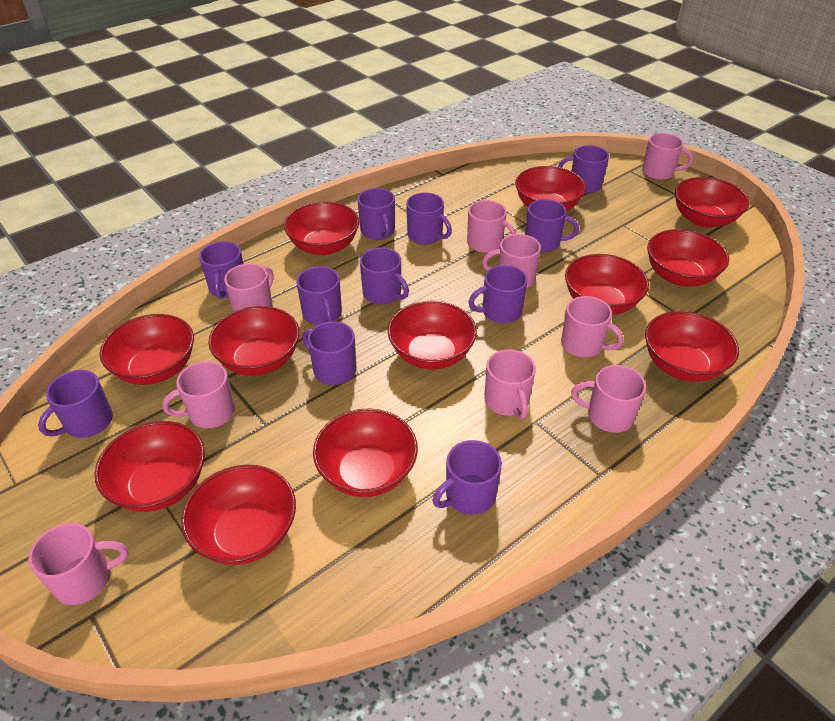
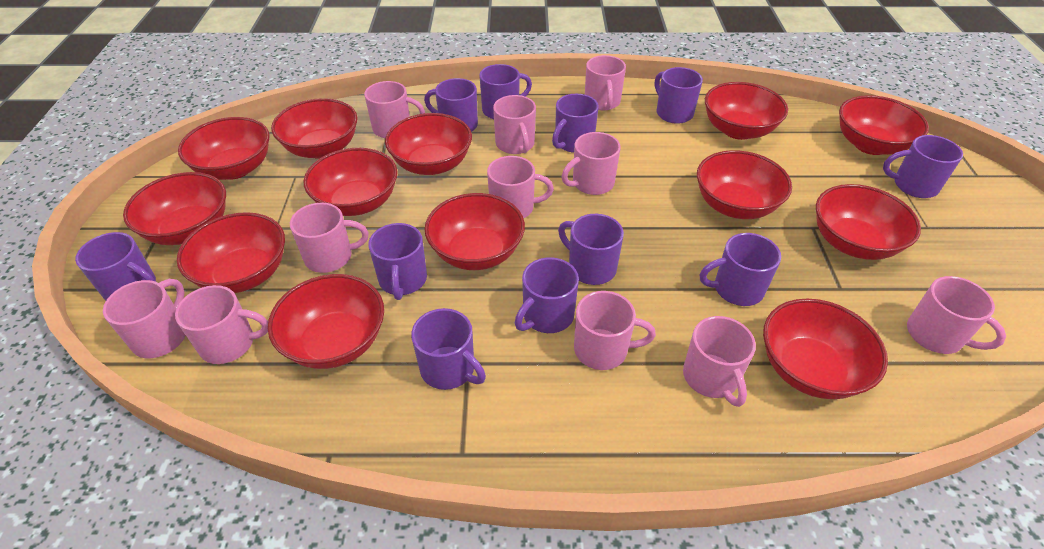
pink mug: 9 -> 11
red bowl: 12 -> 13

